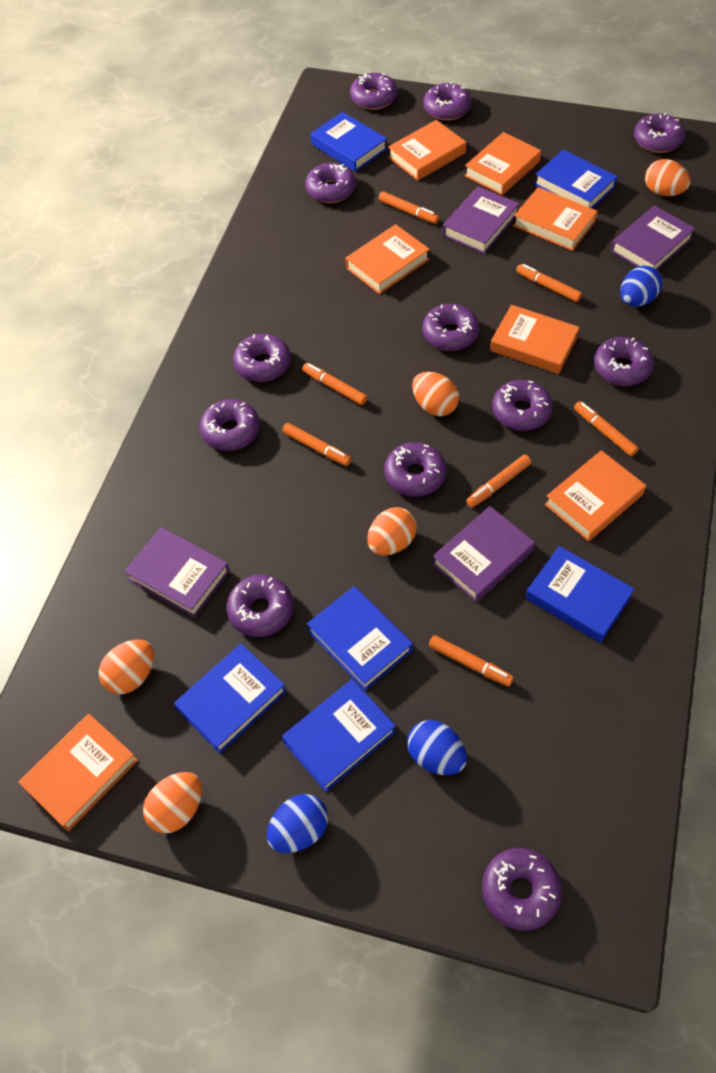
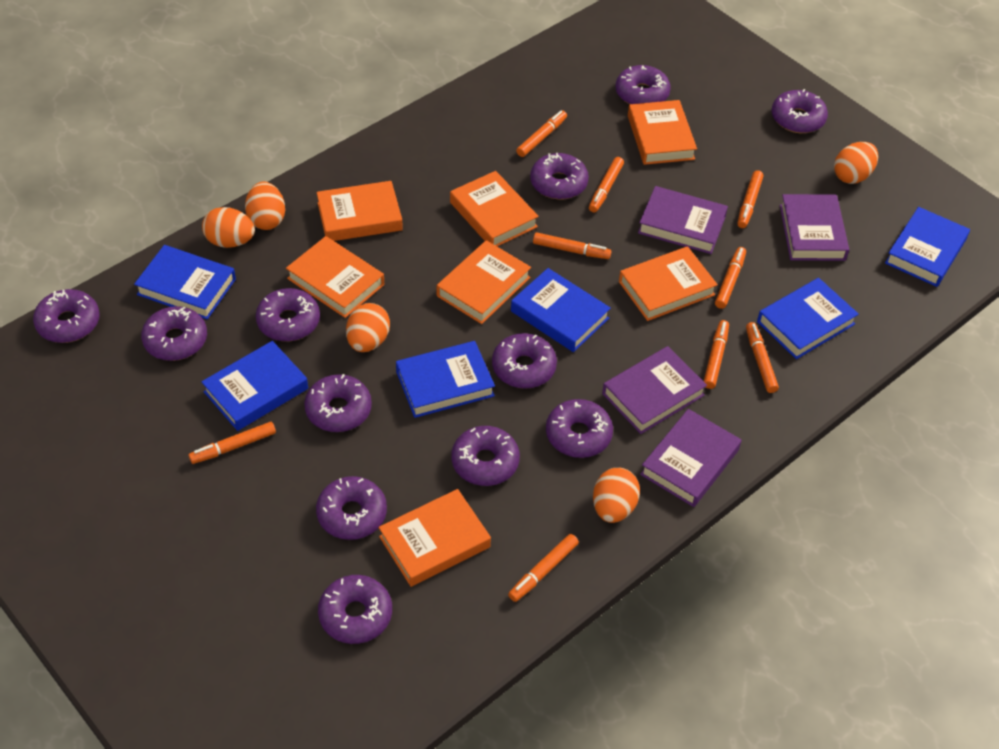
blue egg: 3 -> 0
orange marker: 7 -> 9

